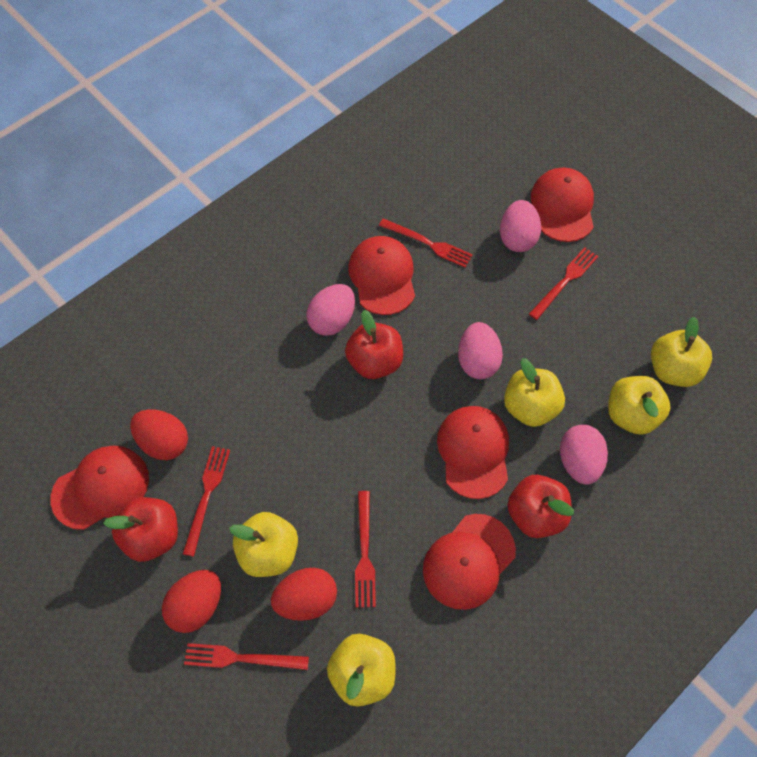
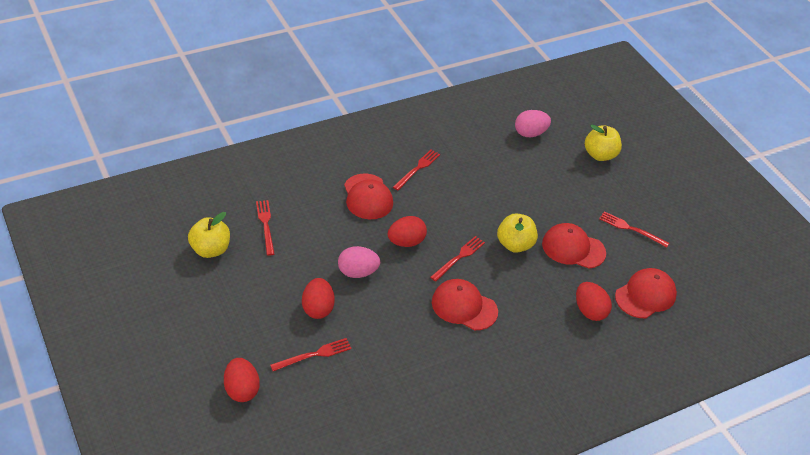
pink egg: 4 -> 2
red apple: 3 -> 0
red cap: 5 -> 4
red egg: 3 -> 4
yellow apple: 5 -> 3

